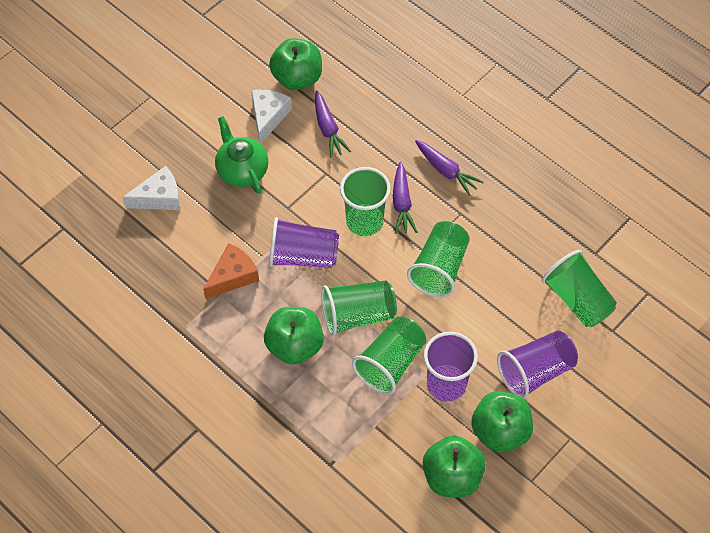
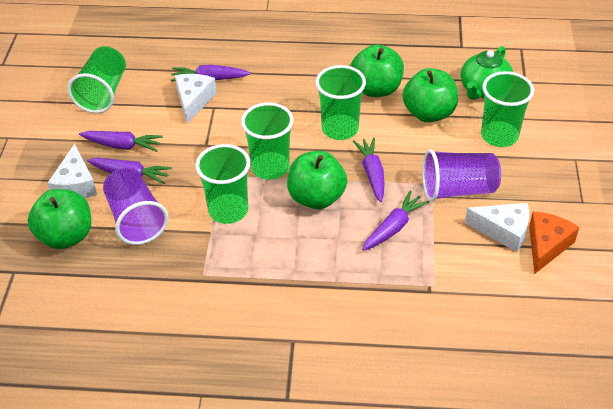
purple carrot: 3 -> 5
purple cup: 3 -> 2
white cheese: 2 -> 3

